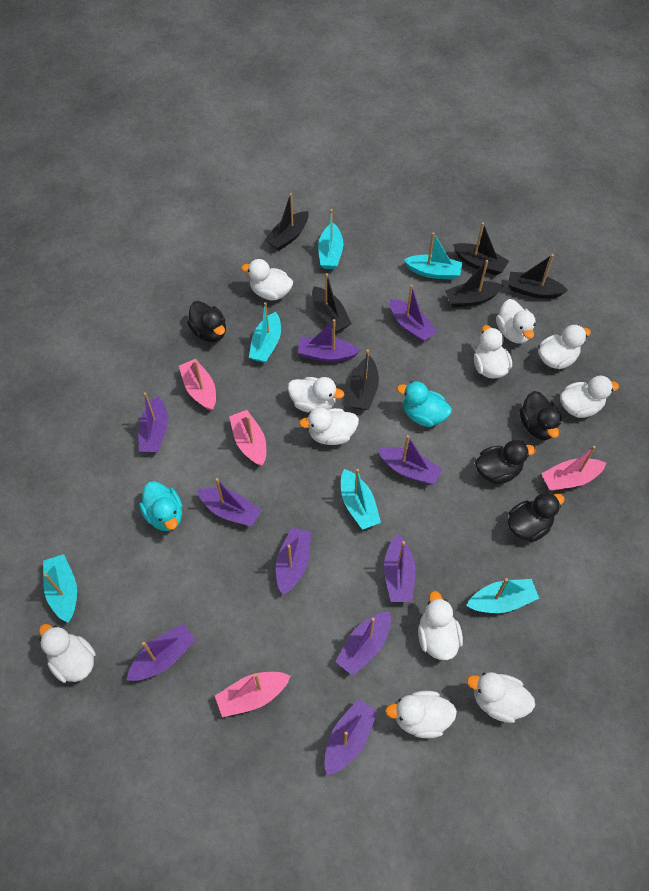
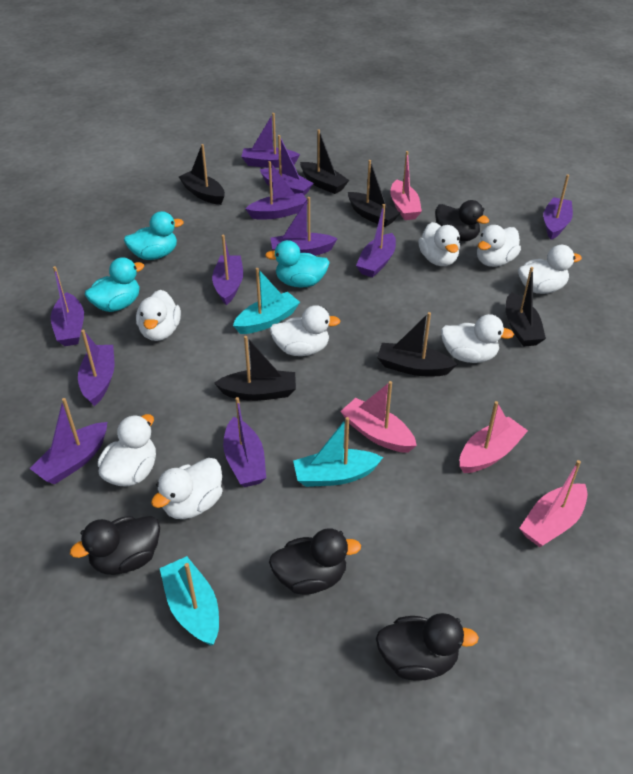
purple boat: 10 -> 11
turquoise boat: 6 -> 3
turquoise duck: 2 -> 3
white duck: 11 -> 8

